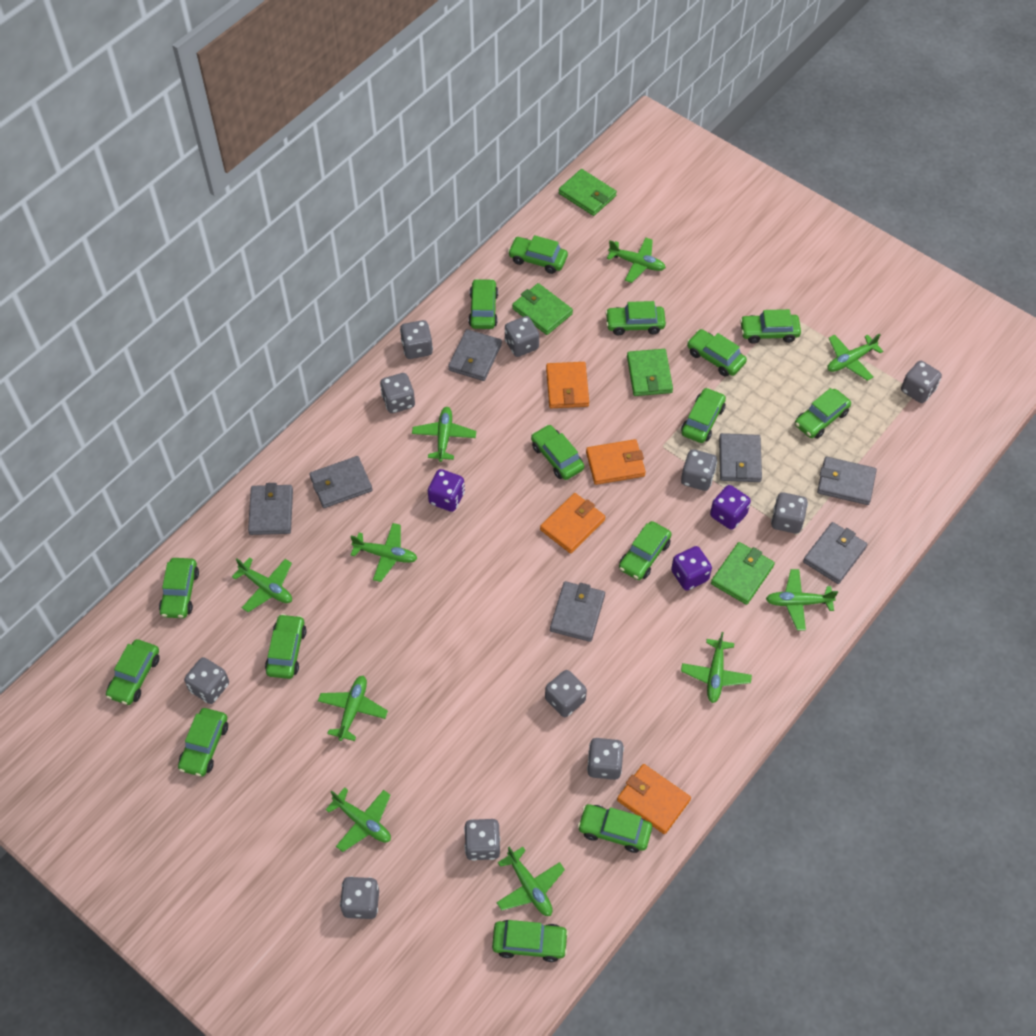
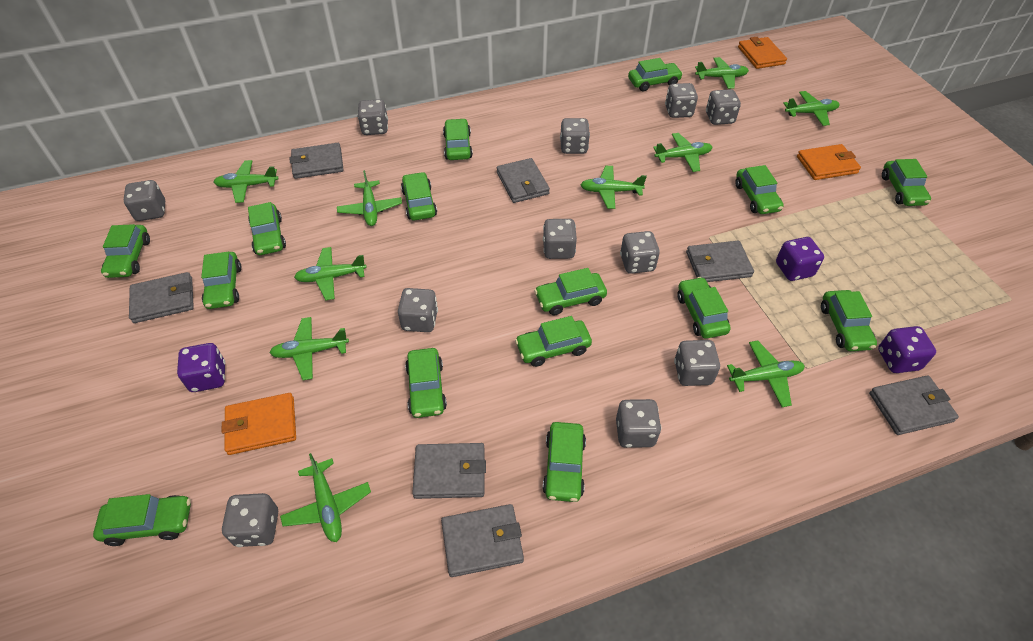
green wallet: 4 -> 0
orange wallet: 4 -> 3

